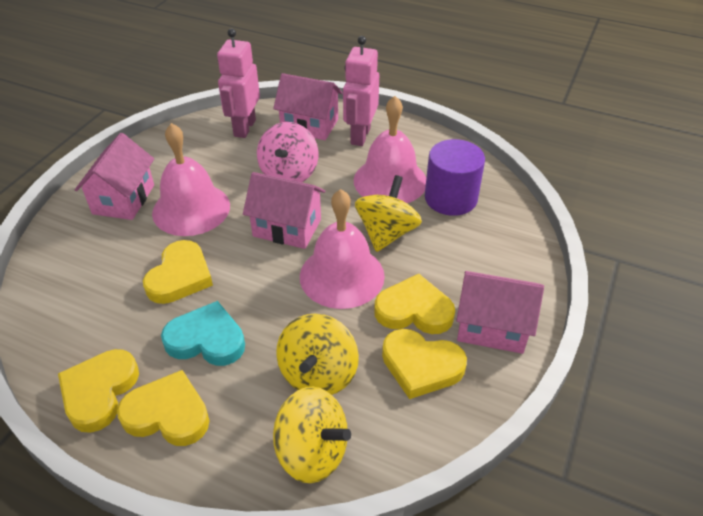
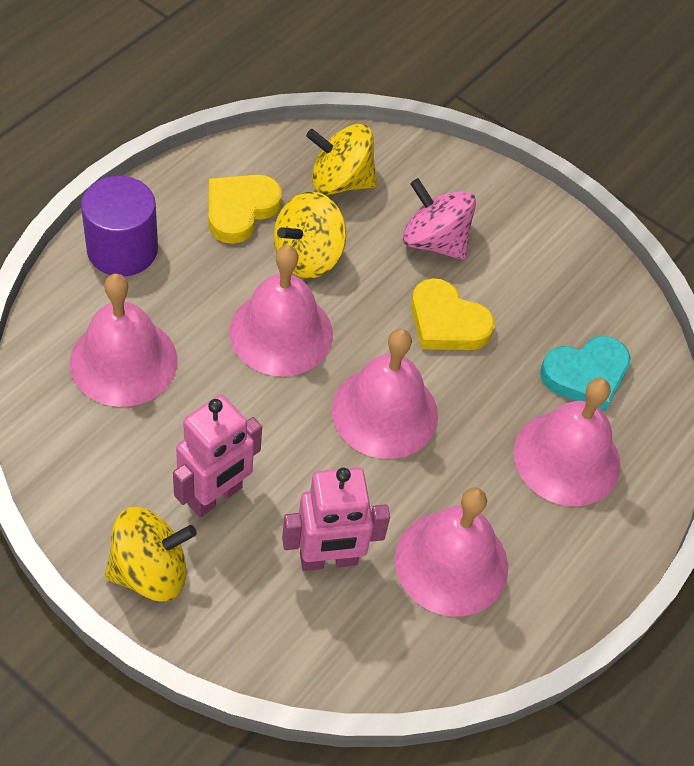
pink bell: 3 -> 5
pink house: 4 -> 0
yellow heart: 5 -> 2

